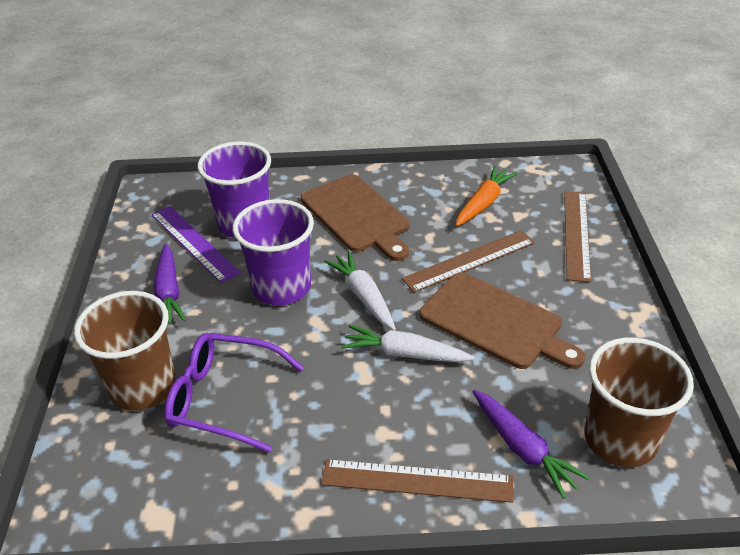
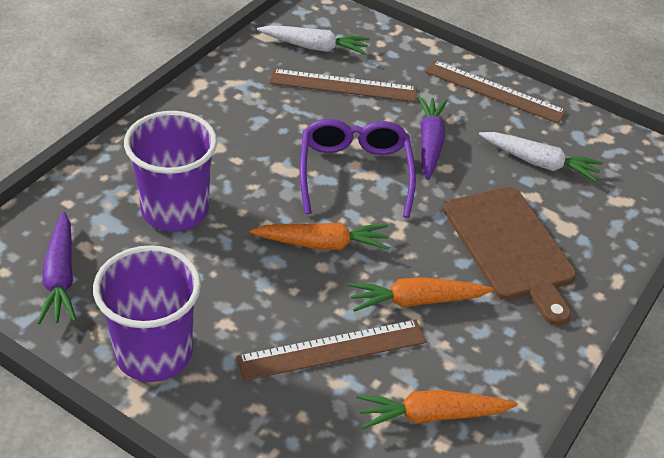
brown cup: 2 -> 0
brown cutting board: 2 -> 1
orange carrot: 1 -> 3
purple ruler: 1 -> 0

